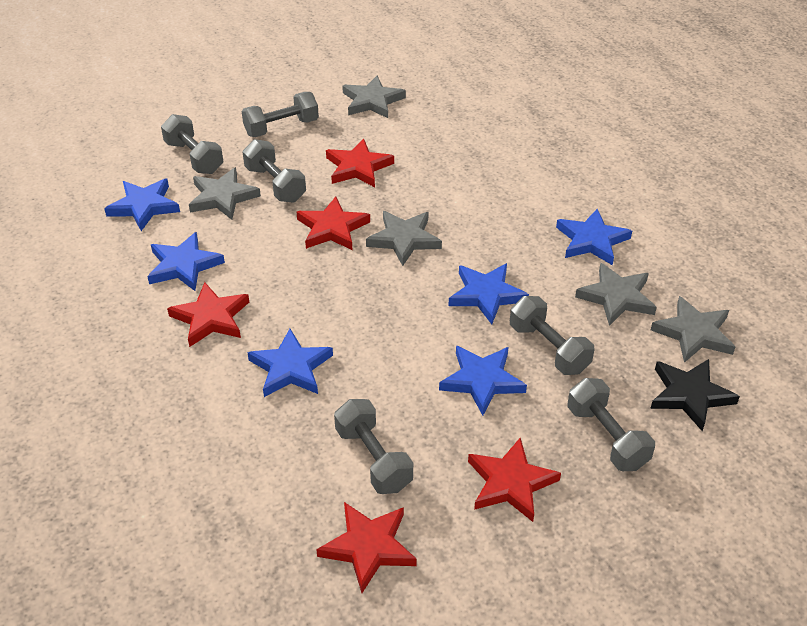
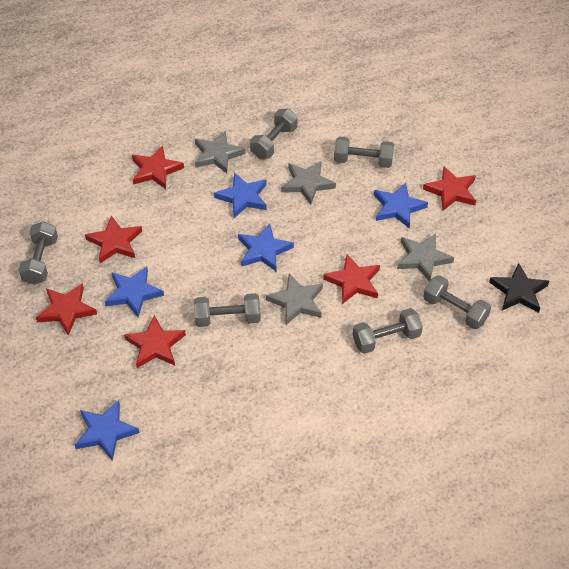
blue star: 6 -> 5
grey star: 5 -> 4
red star: 5 -> 6

